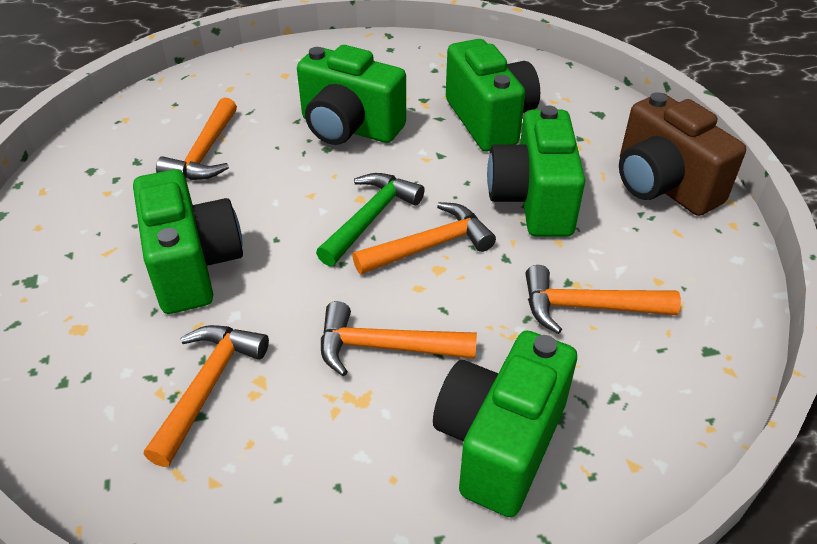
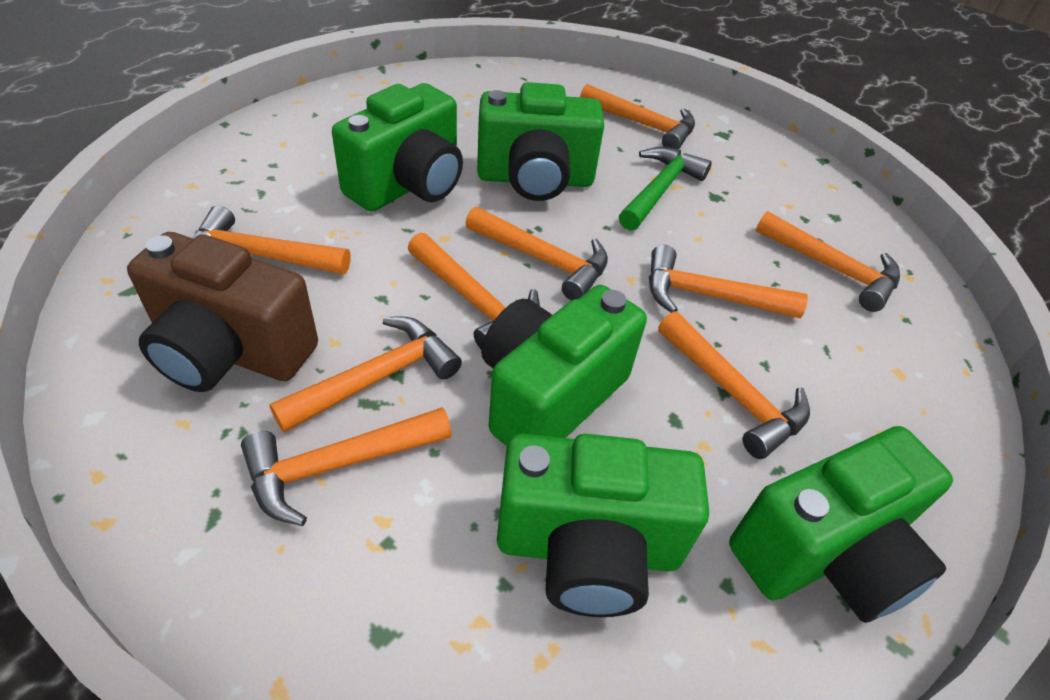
orange hammer: 5 -> 9

